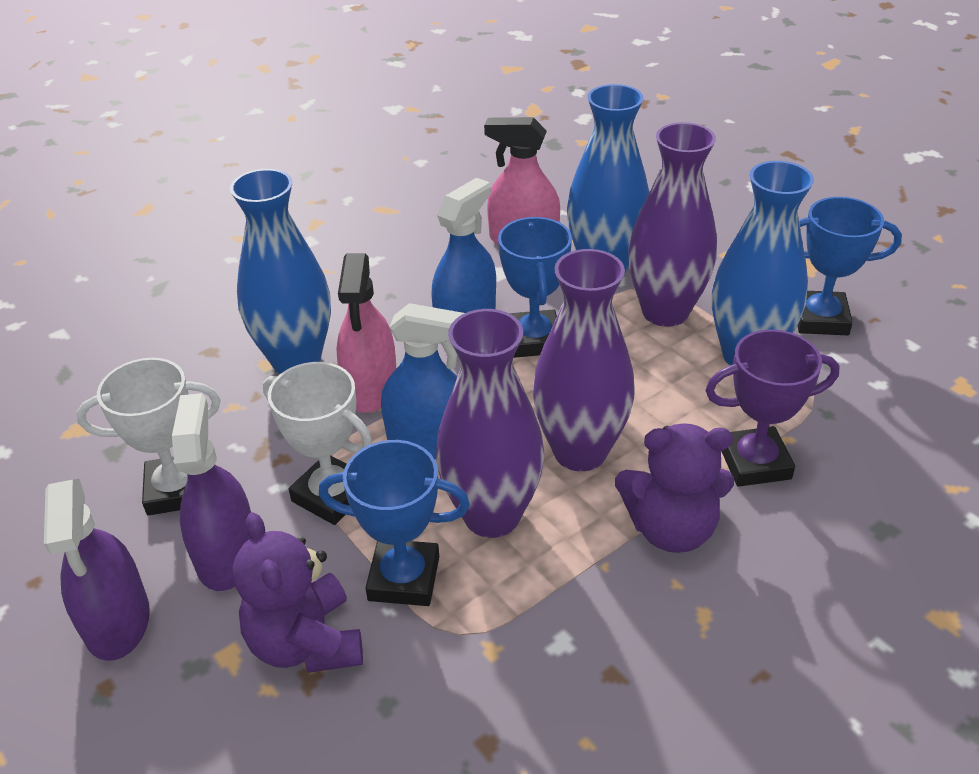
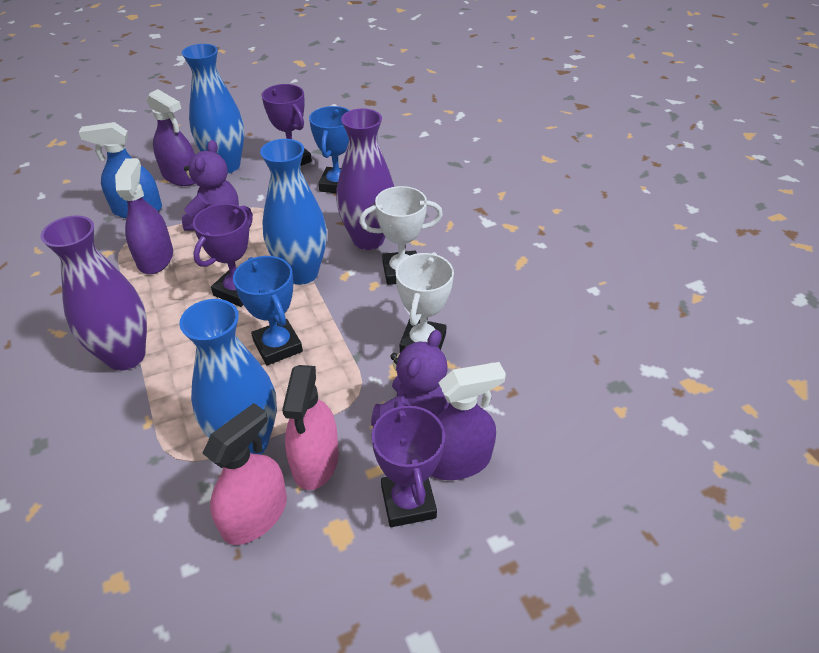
blue spray bottle: 2 -> 1
blue trophy: 3 -> 2
purple spray bottle: 2 -> 3
purple trophy: 1 -> 3
purple vase: 3 -> 2

